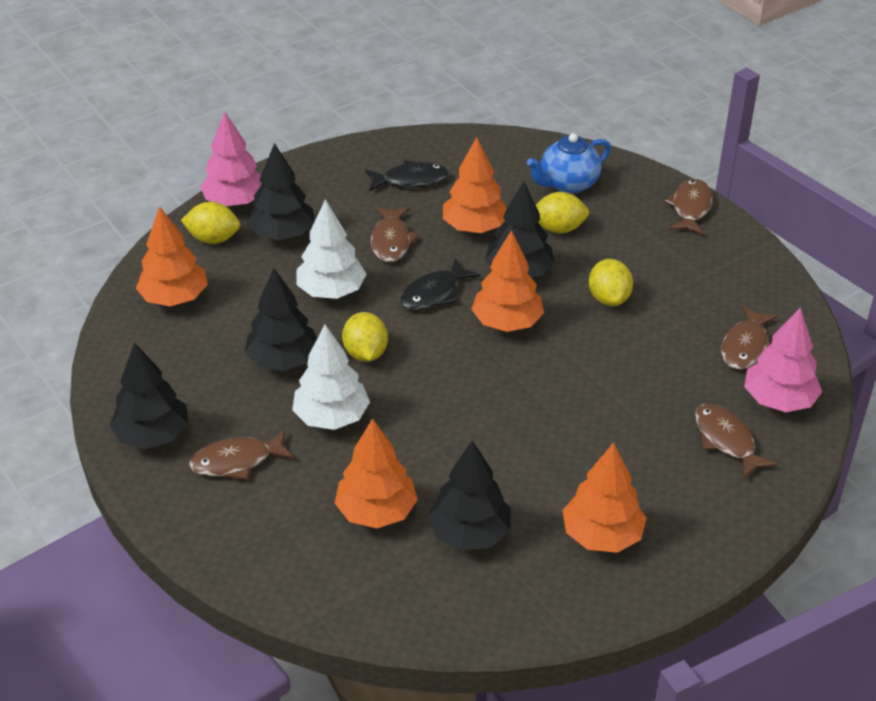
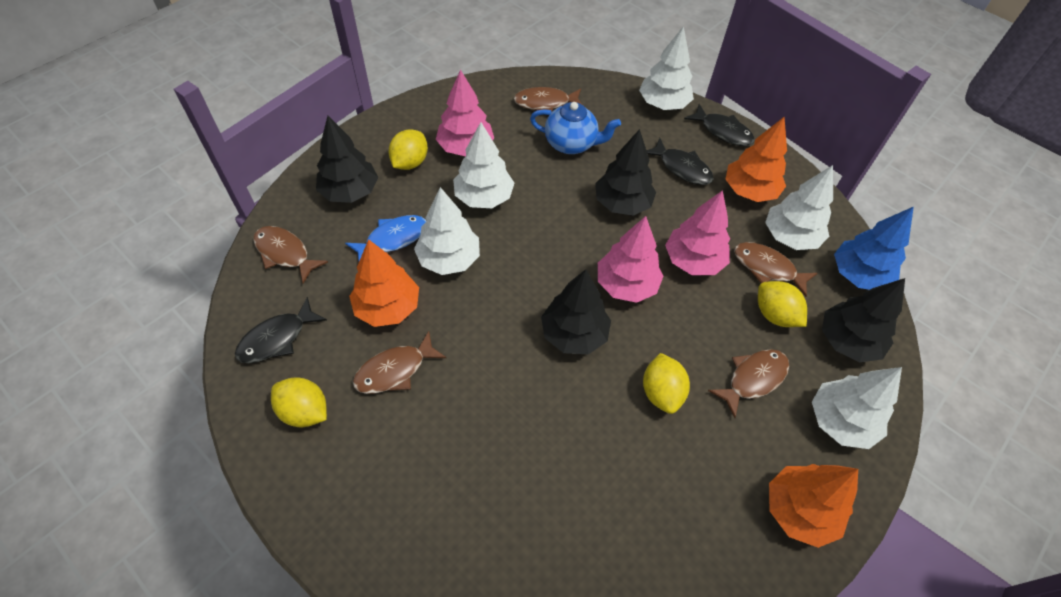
black fish: 2 -> 3
black tree: 5 -> 4
blue fish: 0 -> 1
blue tree: 0 -> 1
orange tree: 5 -> 3
pink tree: 2 -> 3
white tree: 2 -> 5

